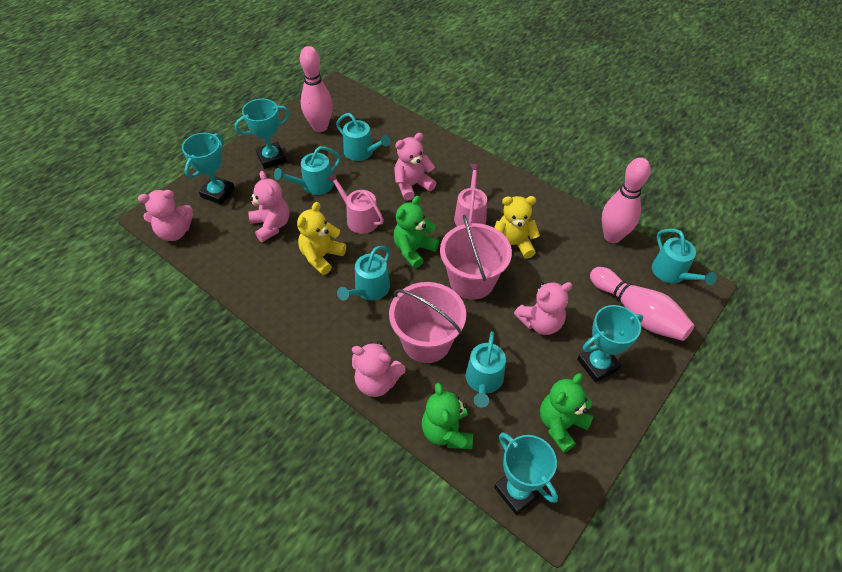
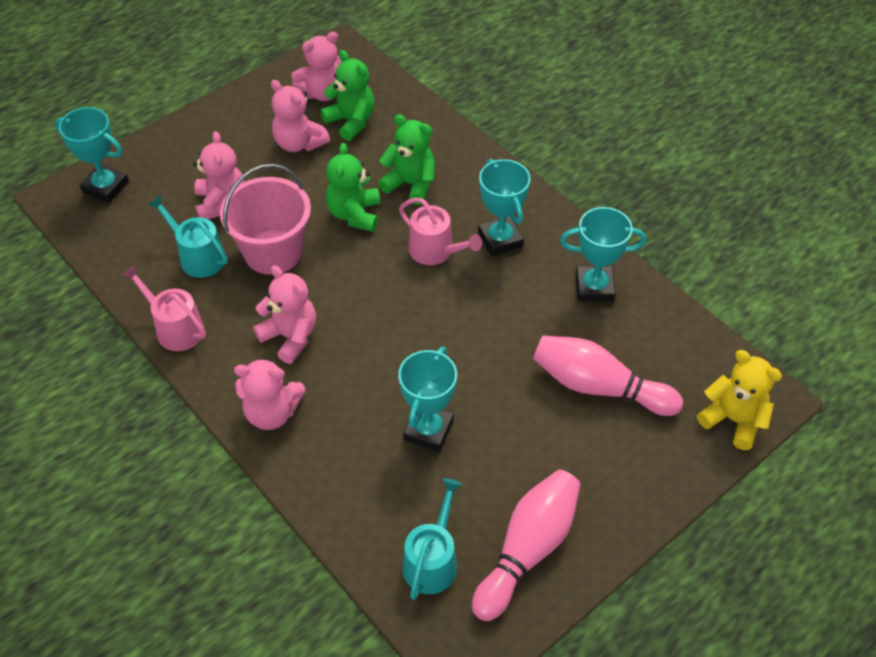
pink bowling pin: 3 -> 2
pink bucket: 2 -> 1
turquoise watering can: 5 -> 2
yellow teddy bear: 2 -> 1

